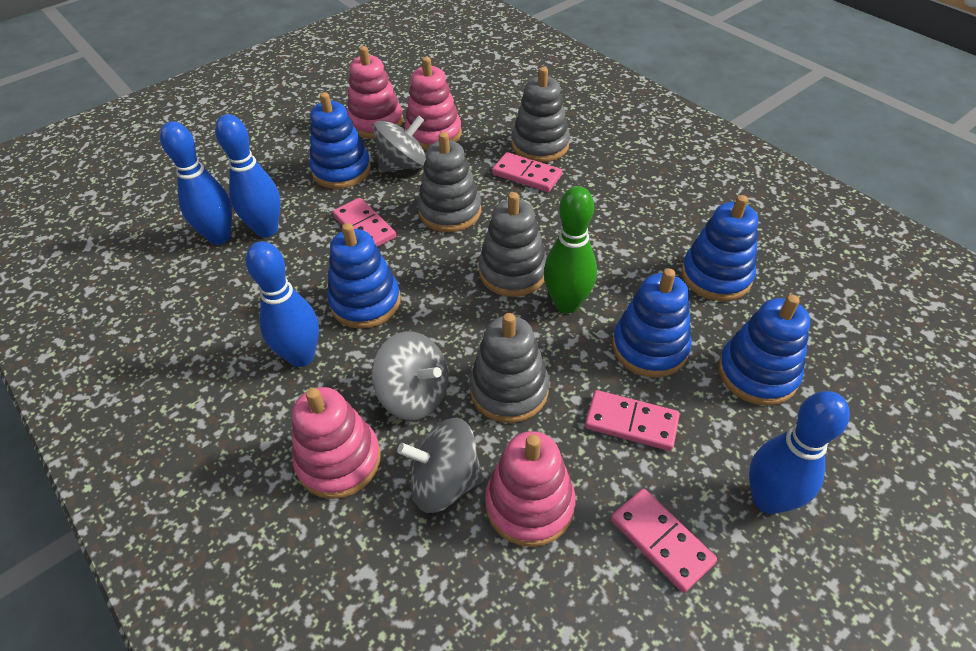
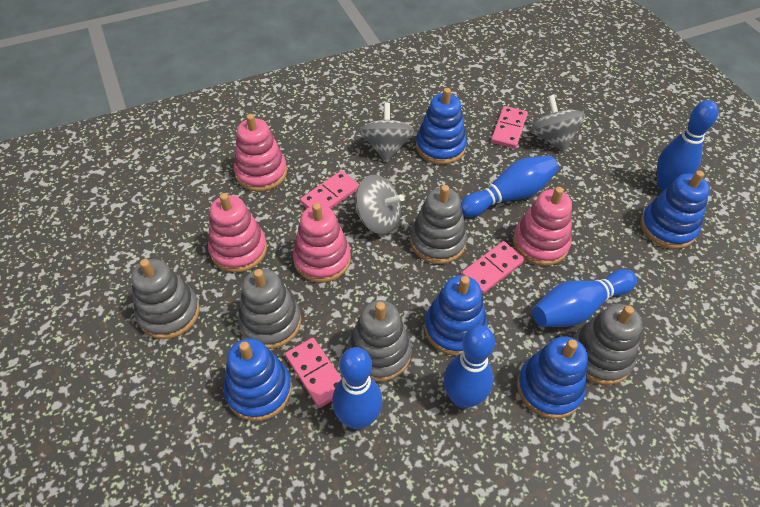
blue bowling pin: 4 -> 5
green bowling pin: 1 -> 0
grey stacking toy: 4 -> 5

